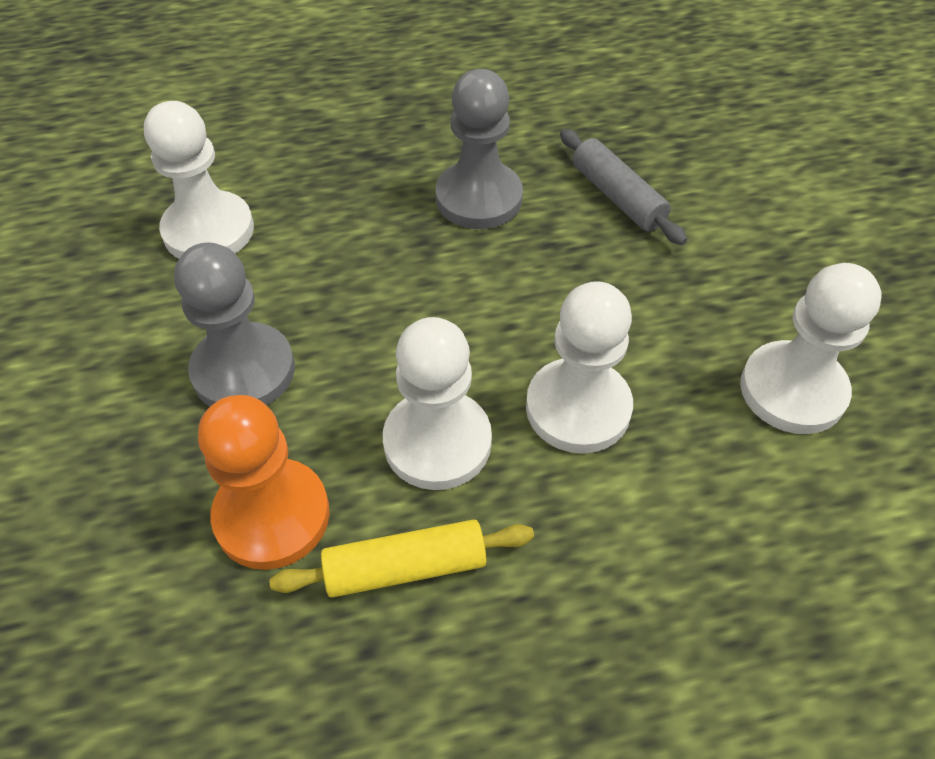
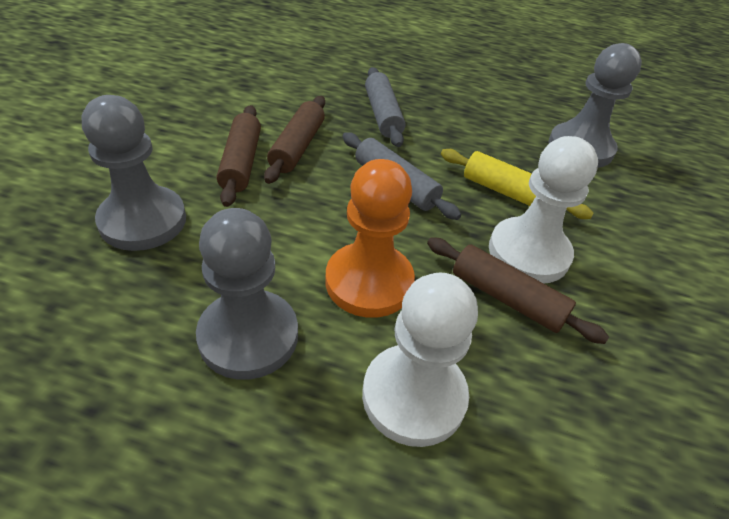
brown rolling pin: 0 -> 3
grey pawn: 2 -> 3
grey rolling pin: 1 -> 2
white pawn: 4 -> 2

